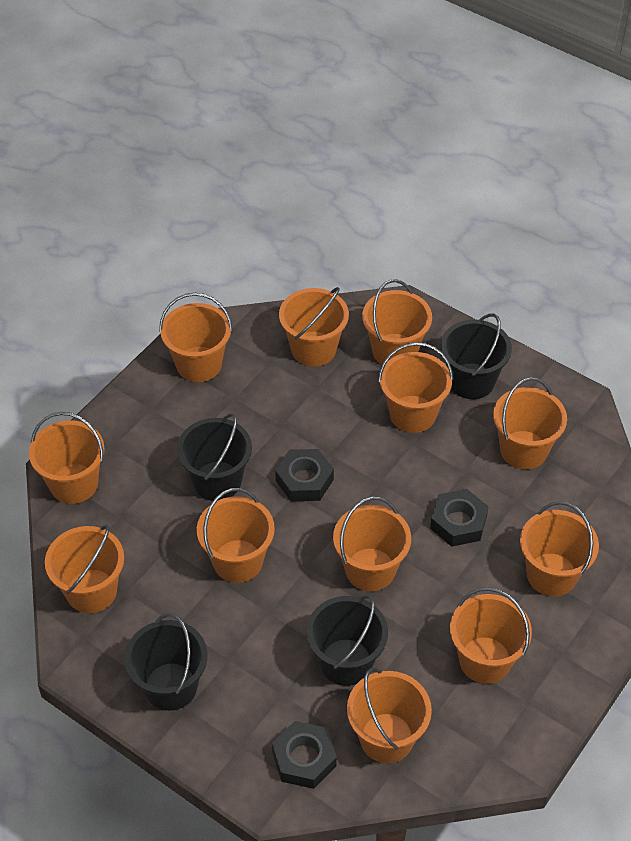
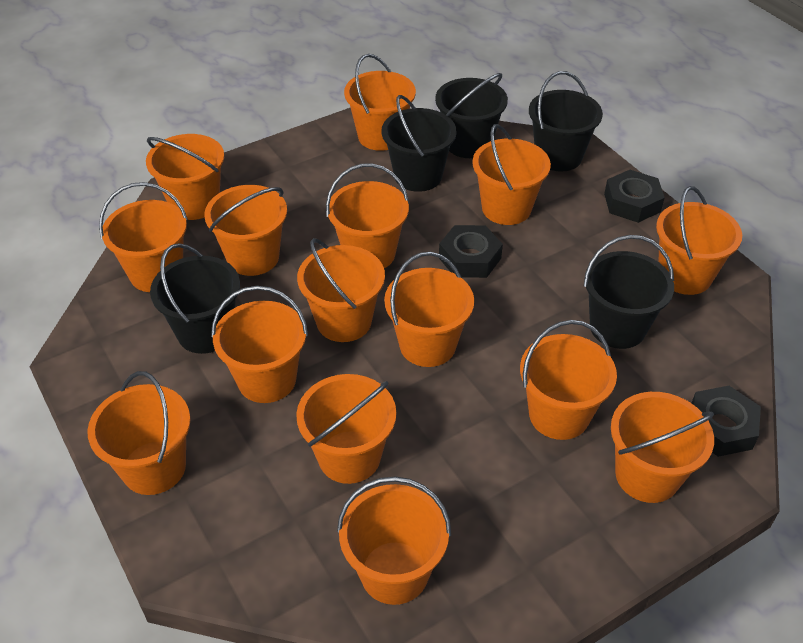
black bucket: 4 -> 5
orange bucket: 12 -> 15

